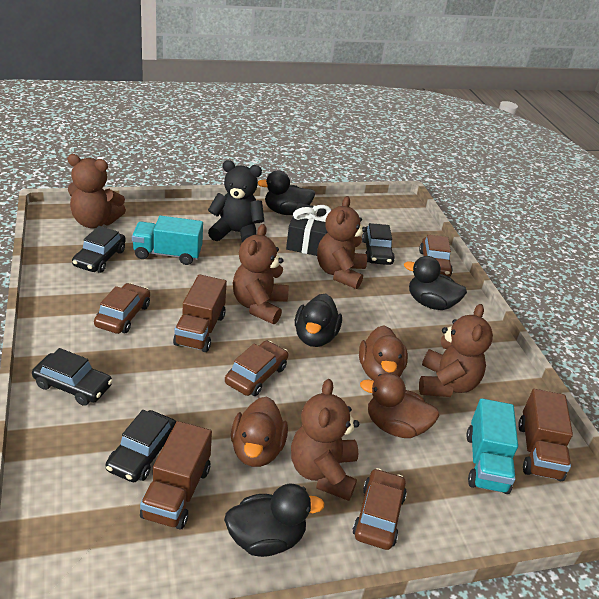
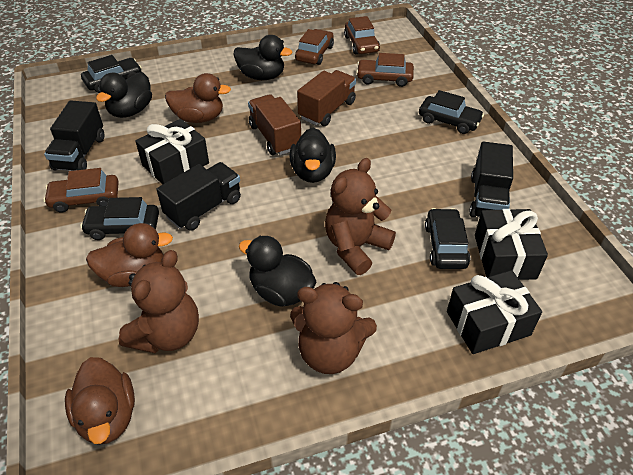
black gift: 1 -> 3
black teddy bear: 1 -> 0
black truck: 0 -> 3
brown teddy bear: 5 -> 3
brown truck: 3 -> 2
turquoise truck: 2 -> 0

